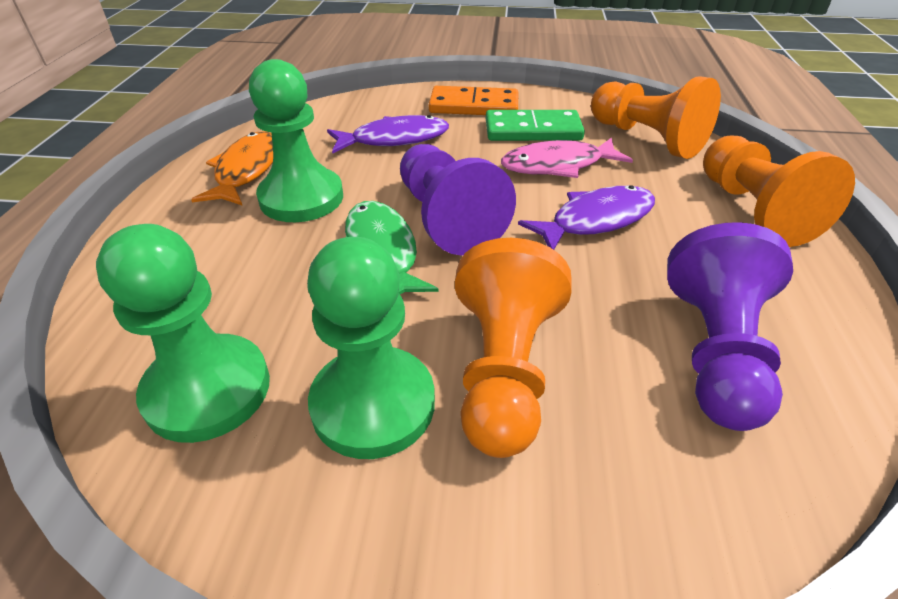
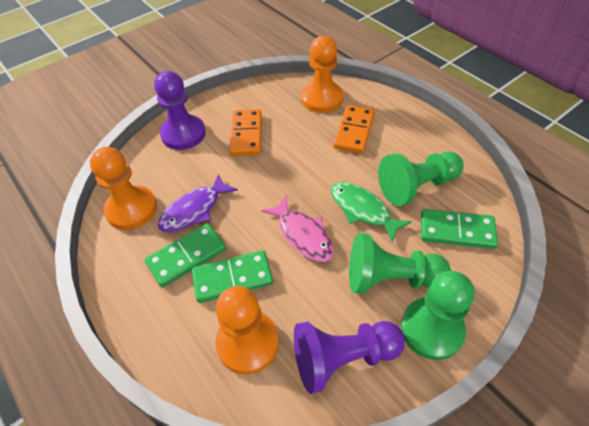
green domino: 1 -> 3
orange domino: 1 -> 2
orange fish: 1 -> 0
purple fish: 2 -> 1

